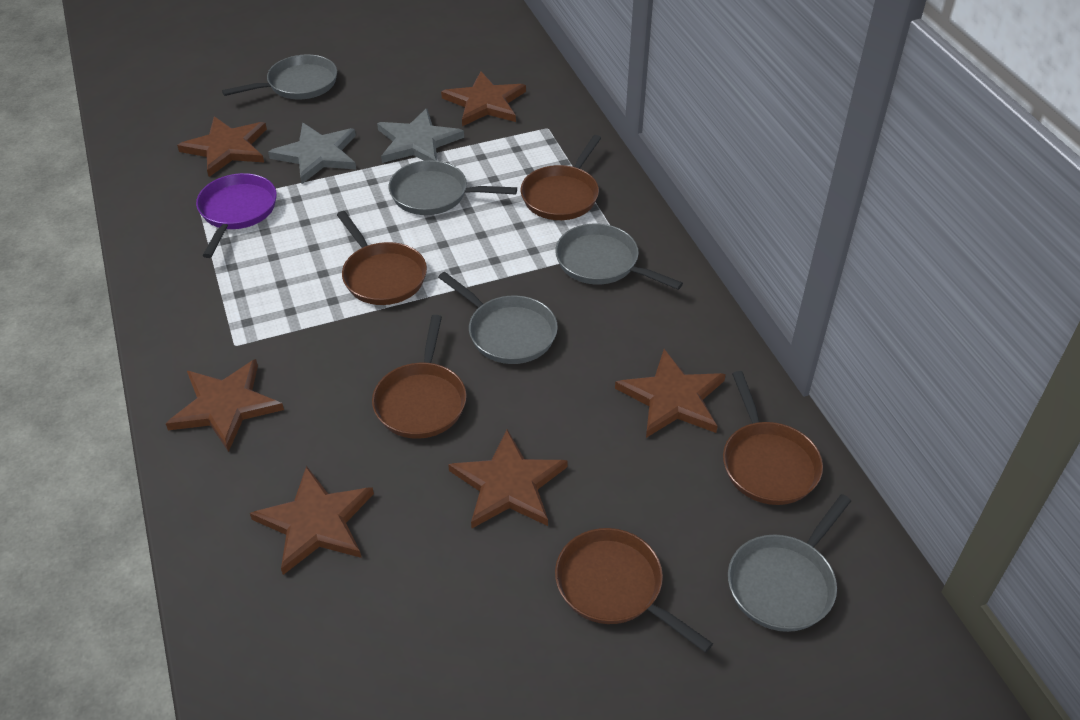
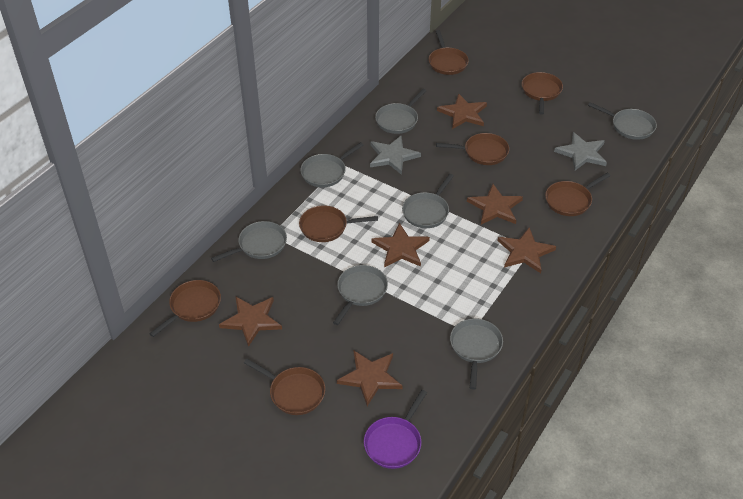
brown pan: 5 -> 7
grey pan: 5 -> 7

